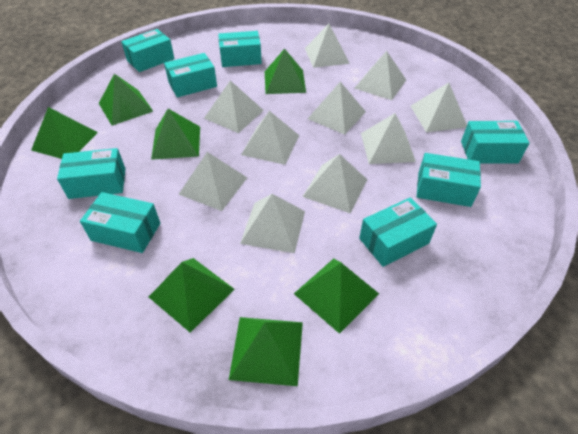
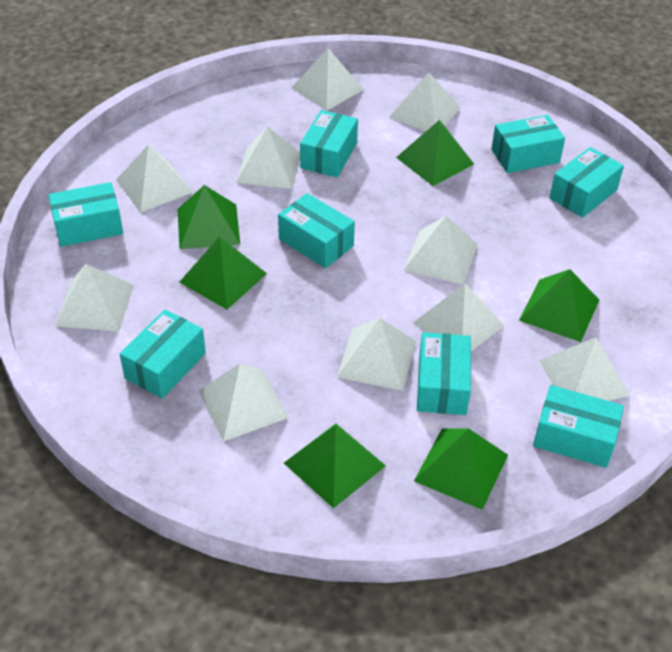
green pyramid: 7 -> 6

